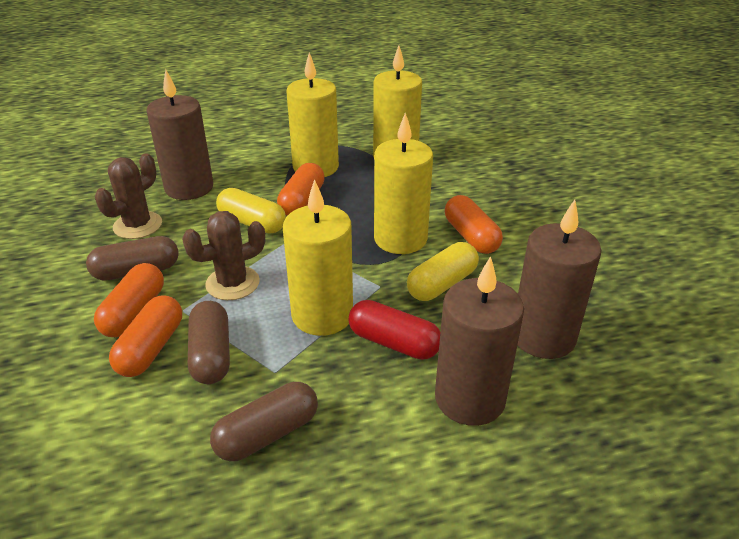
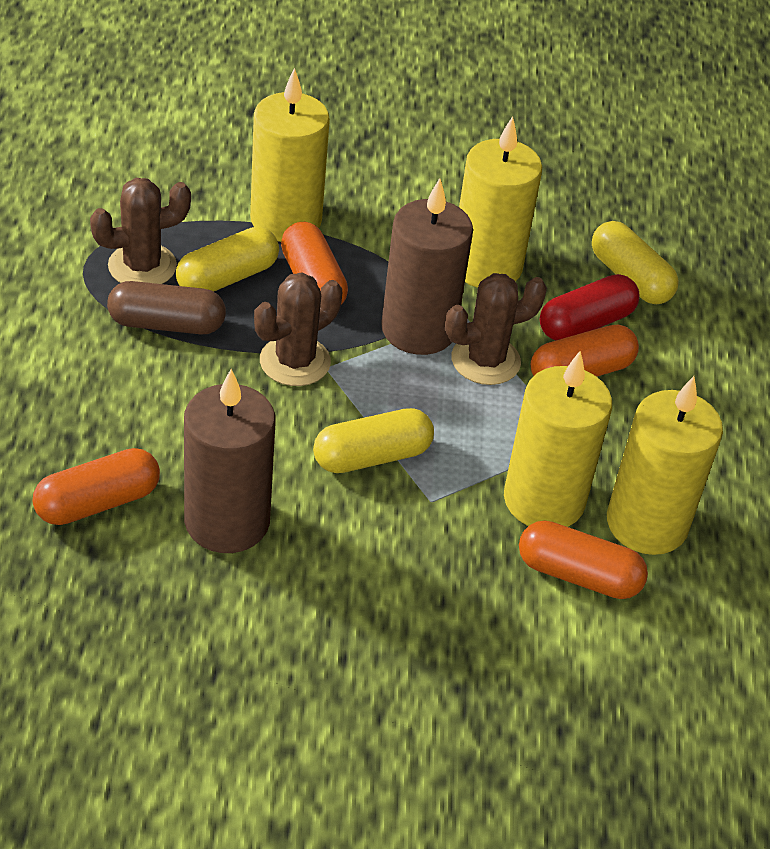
brown cactus: 2 -> 3
brown candle: 3 -> 2
brown capsule: 3 -> 1
yellow capsule: 2 -> 3

